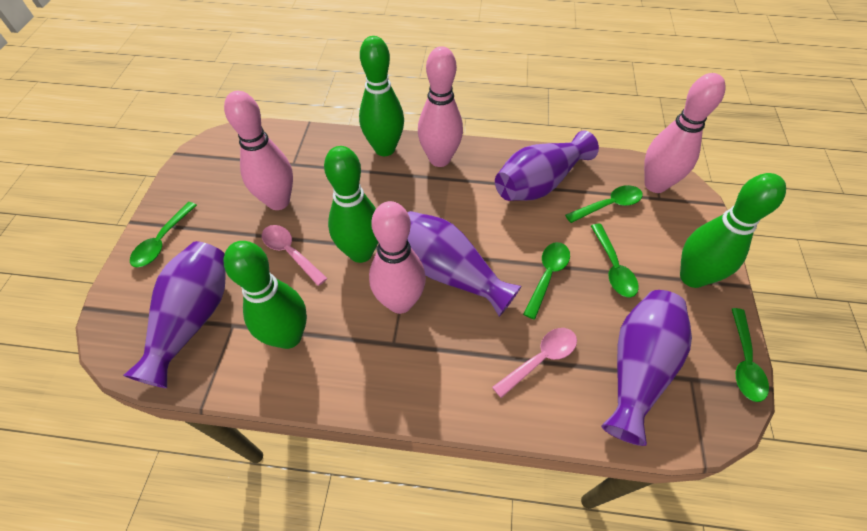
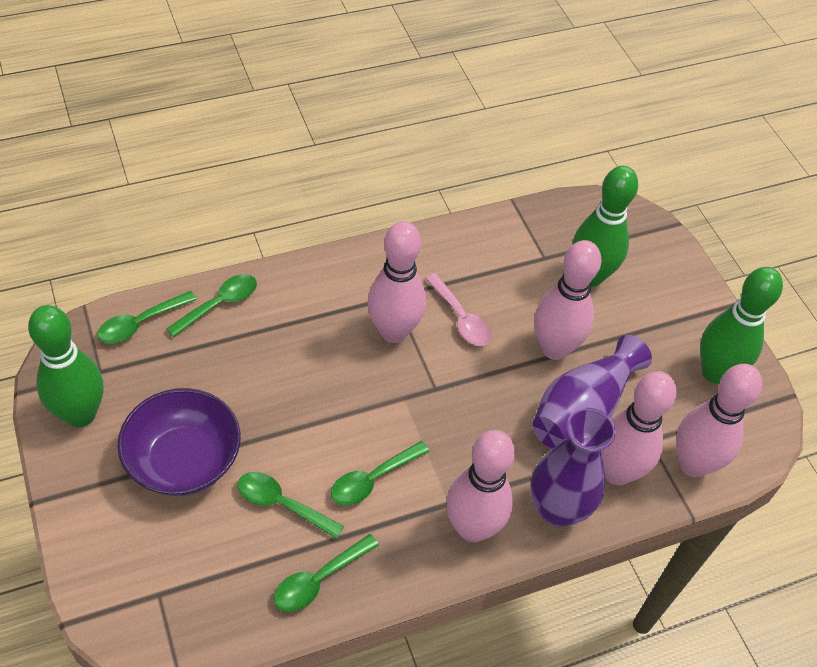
green bowling pin: 4 -> 3
pink bowling pin: 4 -> 5
pink spoon: 2 -> 1
purple bowl: 0 -> 1
purple vase: 4 -> 2

